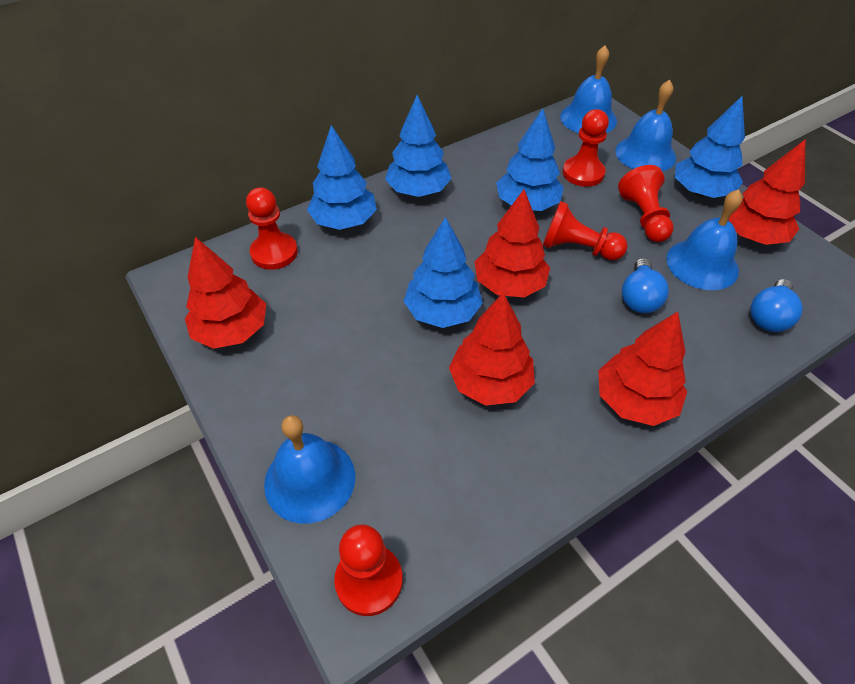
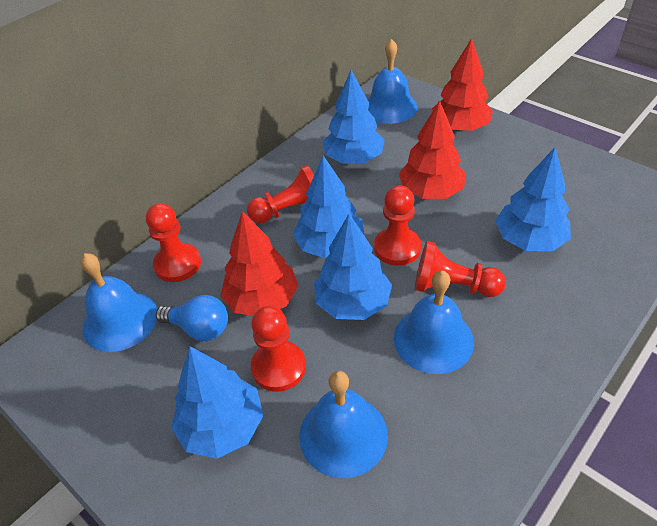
blue light bulb: 2 -> 1
red tree: 5 -> 3

